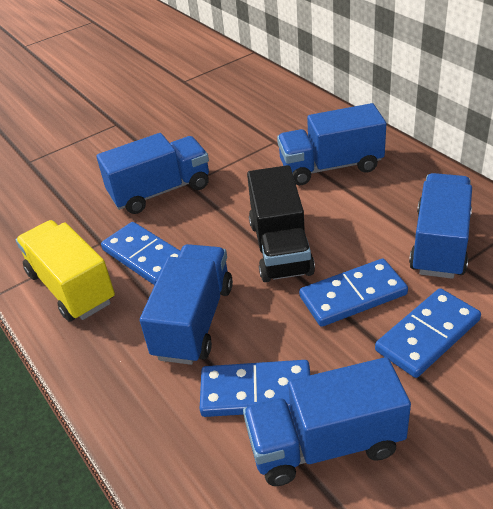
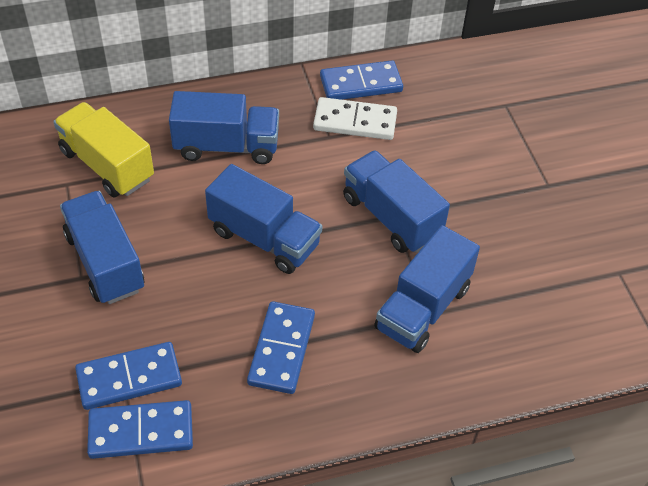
black truck: 1 -> 0
white domino: 0 -> 1

